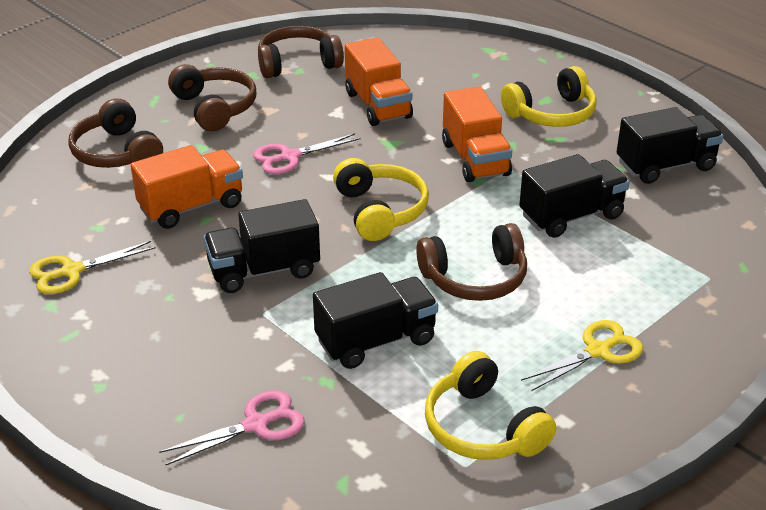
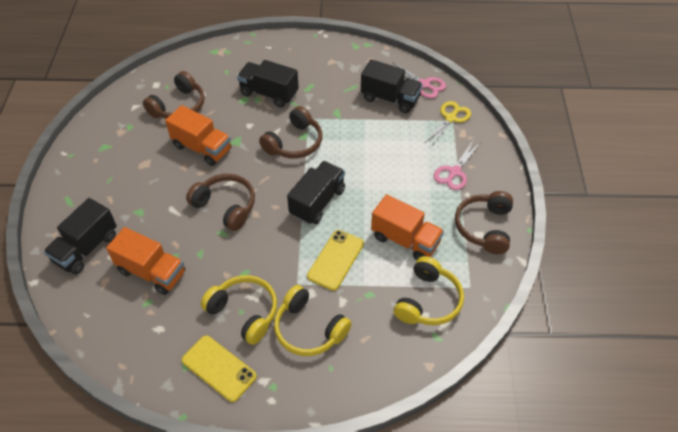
yellow phone: 0 -> 2
yellow scissors: 2 -> 1

